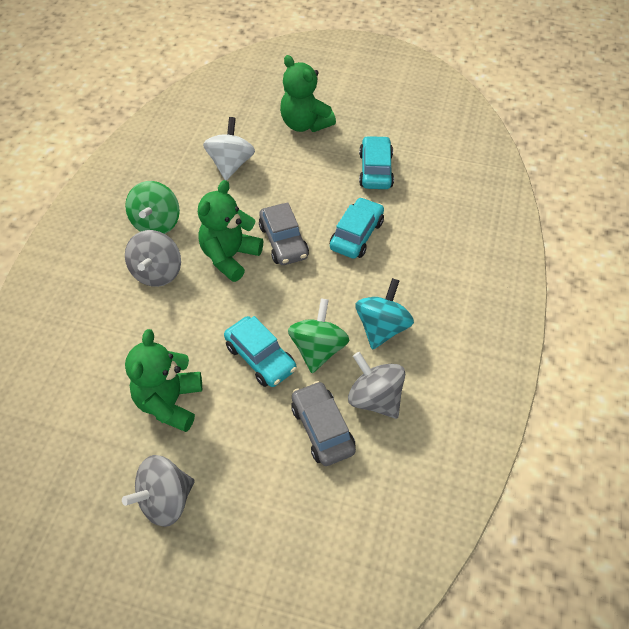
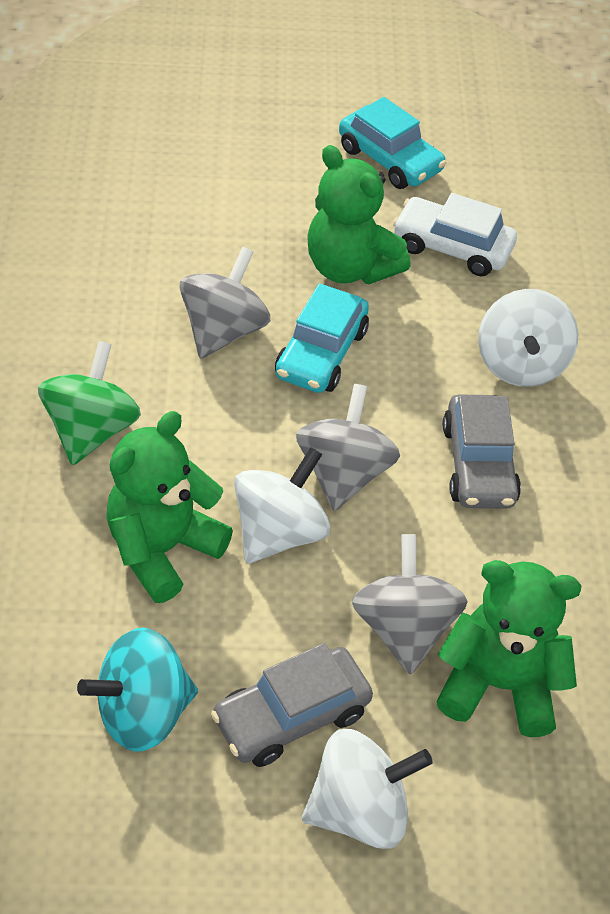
green spinning top: 2 -> 1
turquoise car: 3 -> 2
white car: 0 -> 1
white spinning top: 1 -> 3

